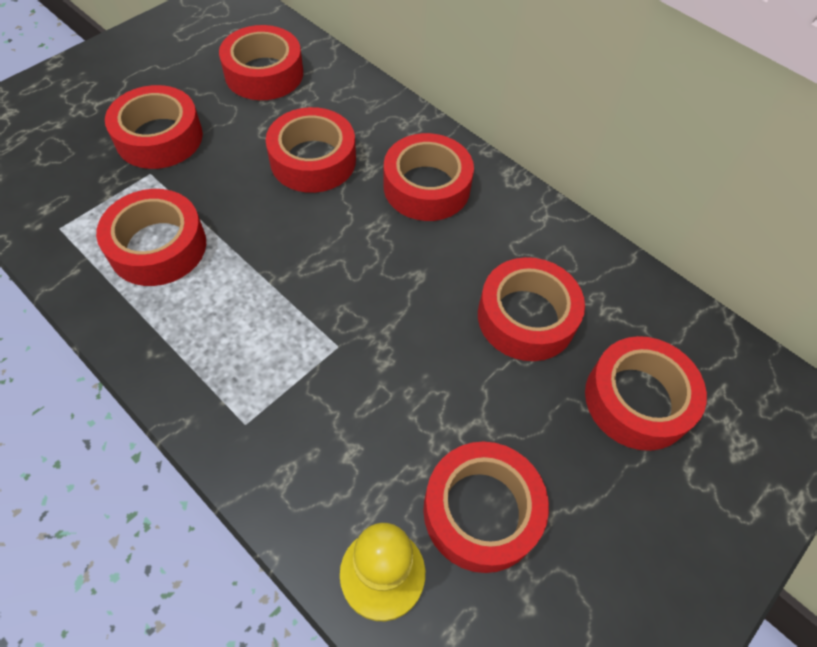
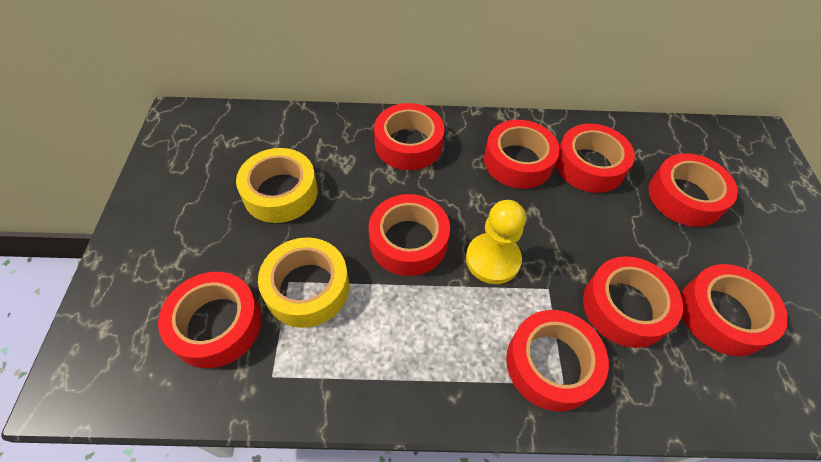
red tape: 8 -> 9
yellow tape: 0 -> 2

